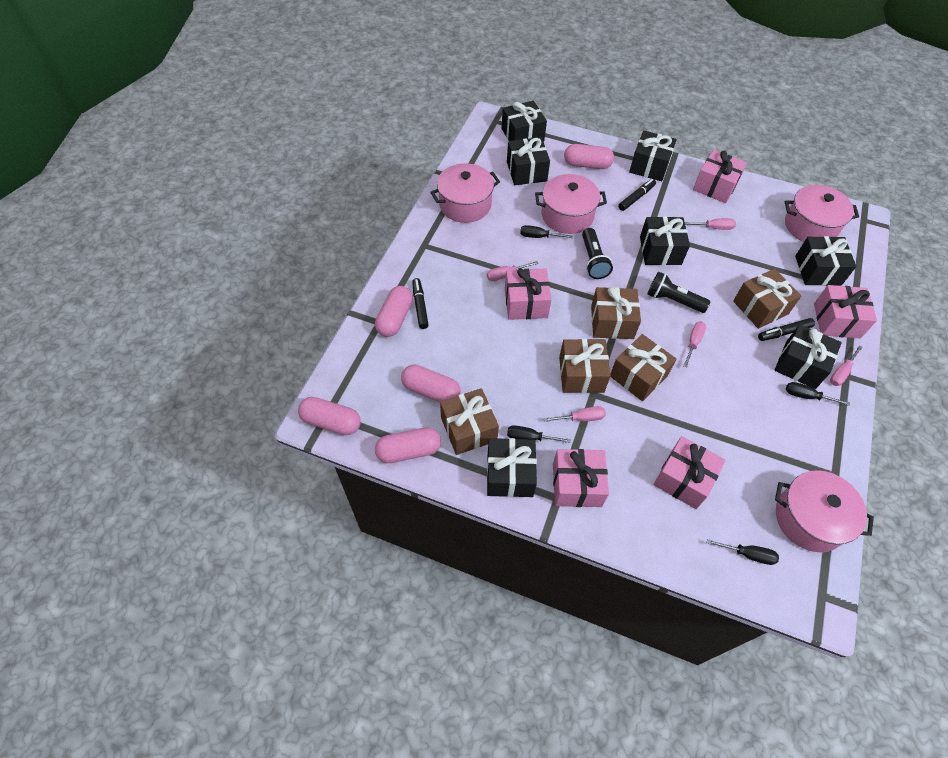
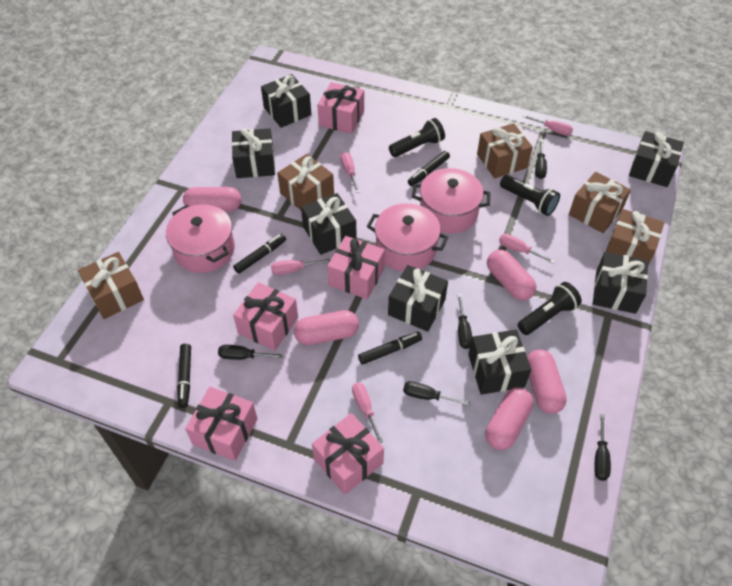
black flashlight: 2 -> 3
black marker: 3 -> 4
black screwdriver: 4 -> 5
pink pot: 4 -> 3

